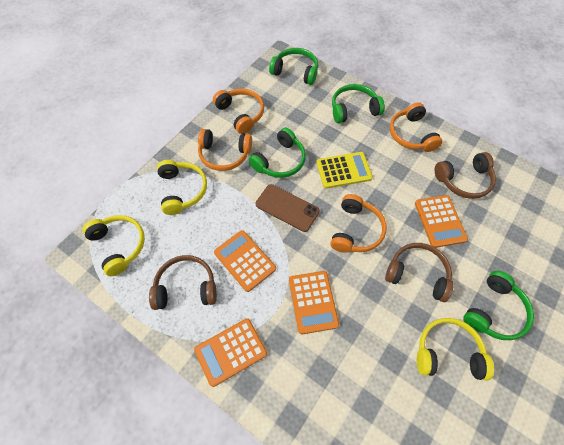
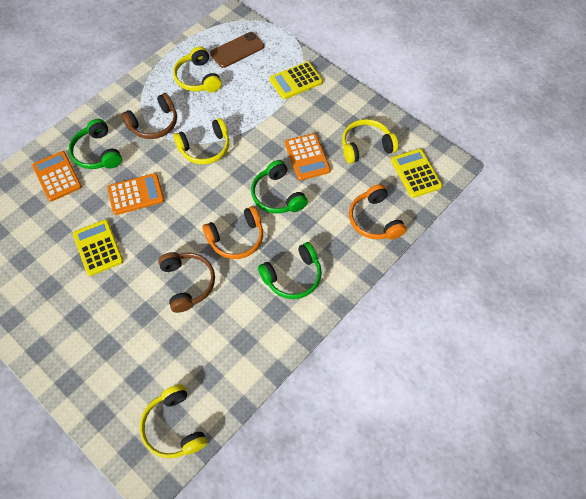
brown headphones: 3 -> 2
green headphones: 4 -> 3
orange calculator: 4 -> 3
orange headphones: 4 -> 2
yellow calculator: 1 -> 3
yellow headphones: 3 -> 4

